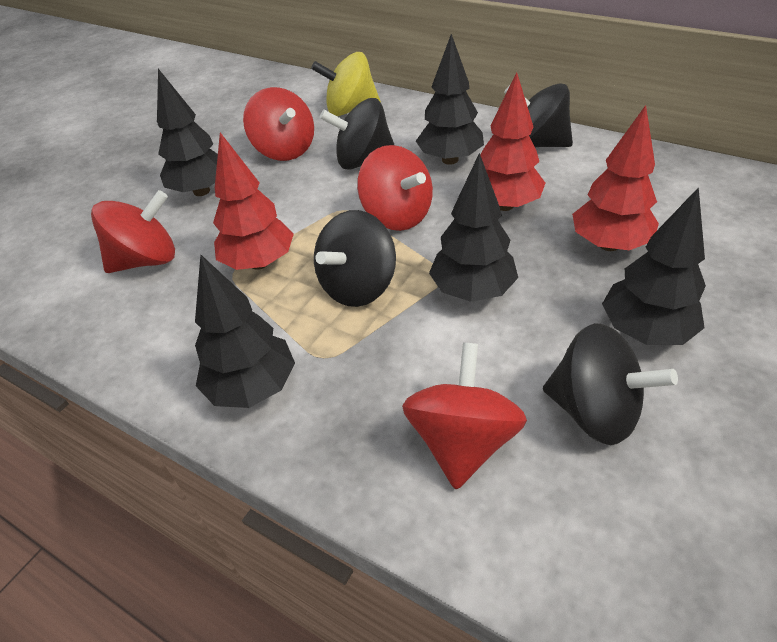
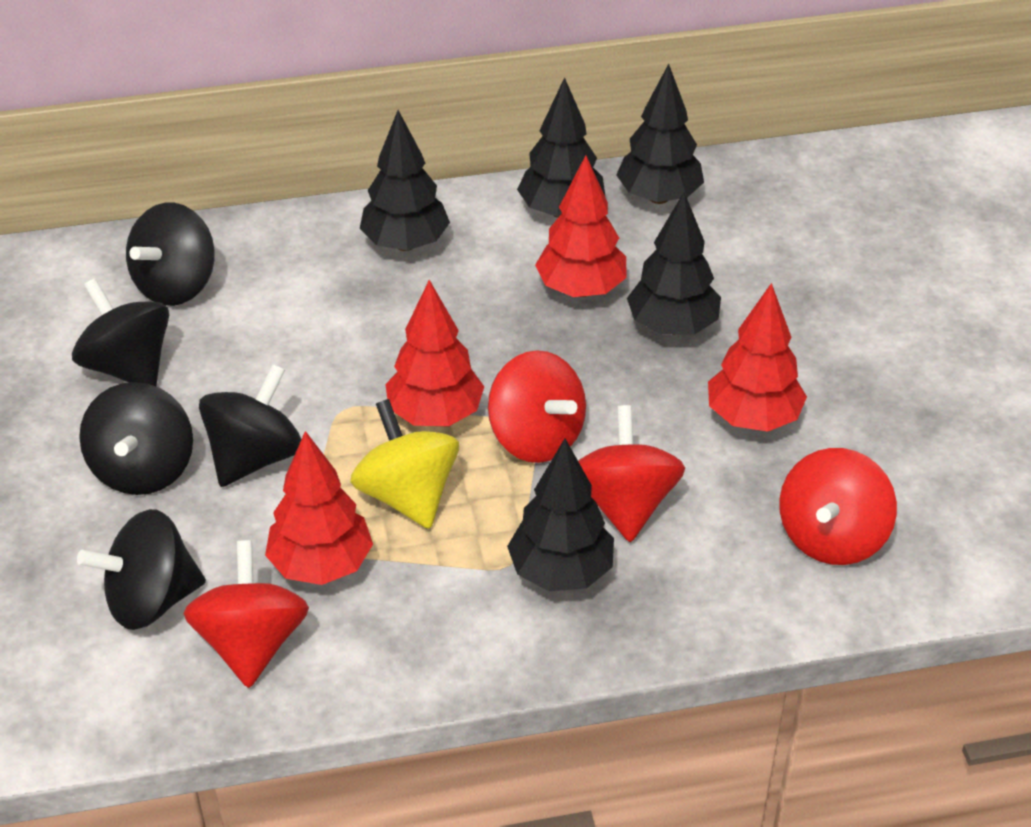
black spinning top: 4 -> 5
red tree: 3 -> 4

